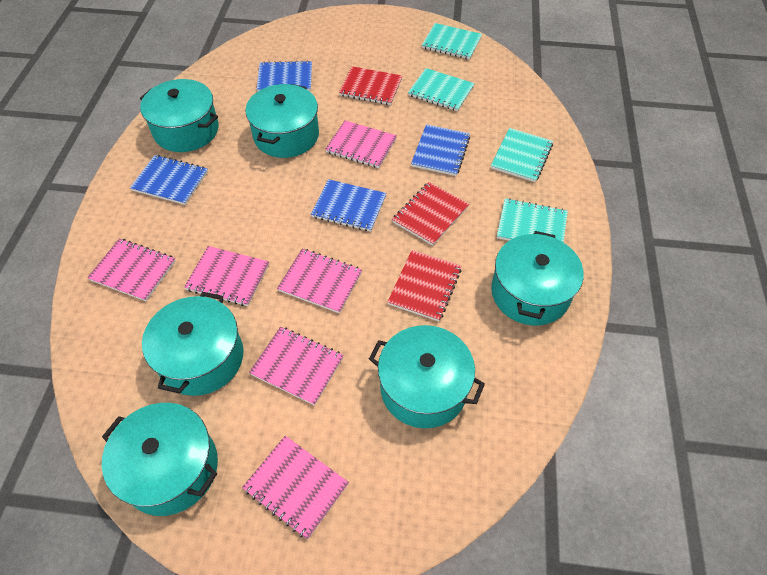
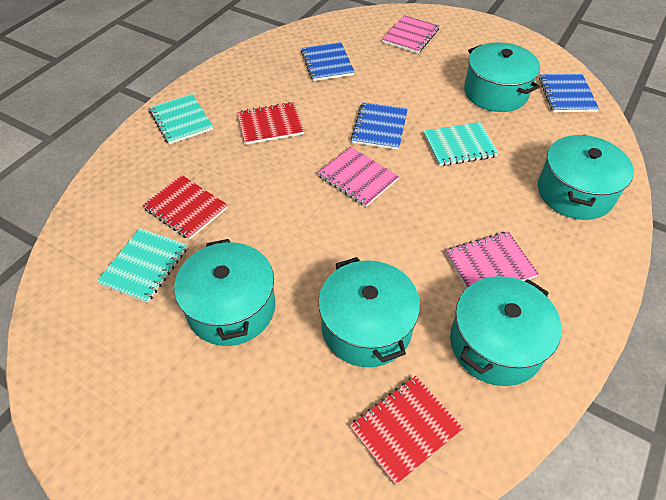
blue notebook: 4 -> 3
pink notebook: 6 -> 3
turquoise notebook: 4 -> 3
turquoise pot: 6 -> 5

